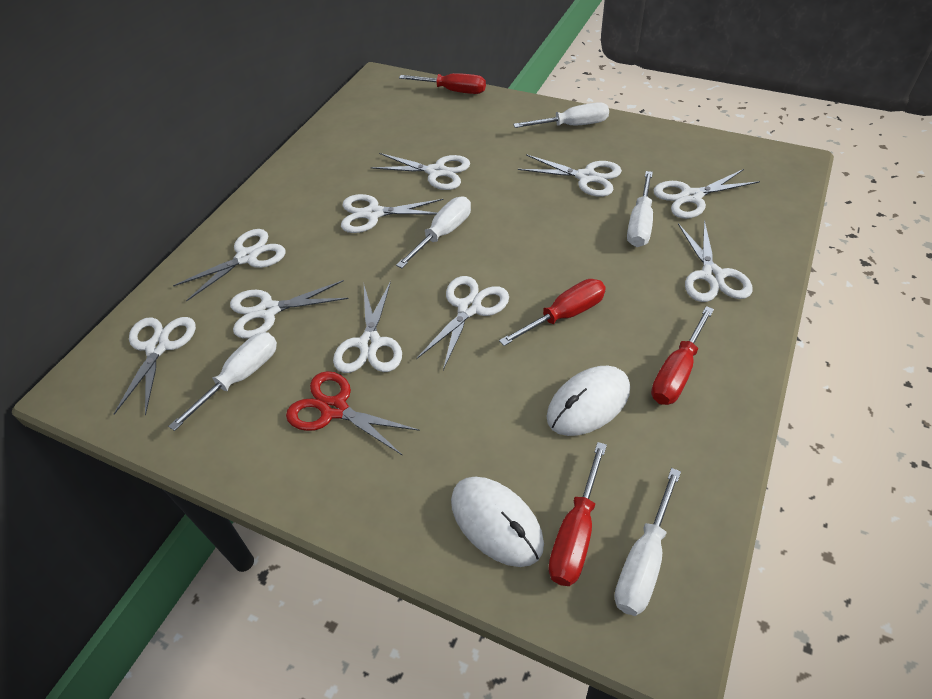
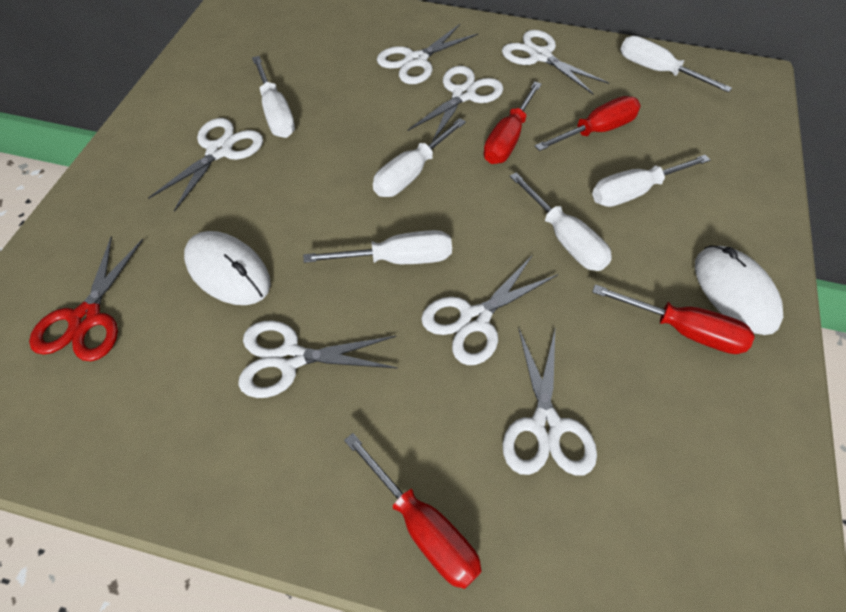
white scissors: 10 -> 7
white screwdriver: 5 -> 6

